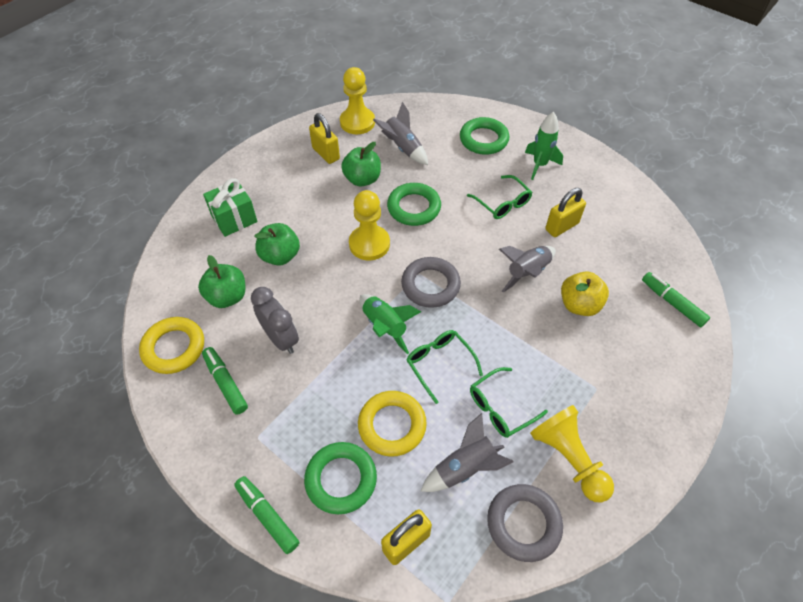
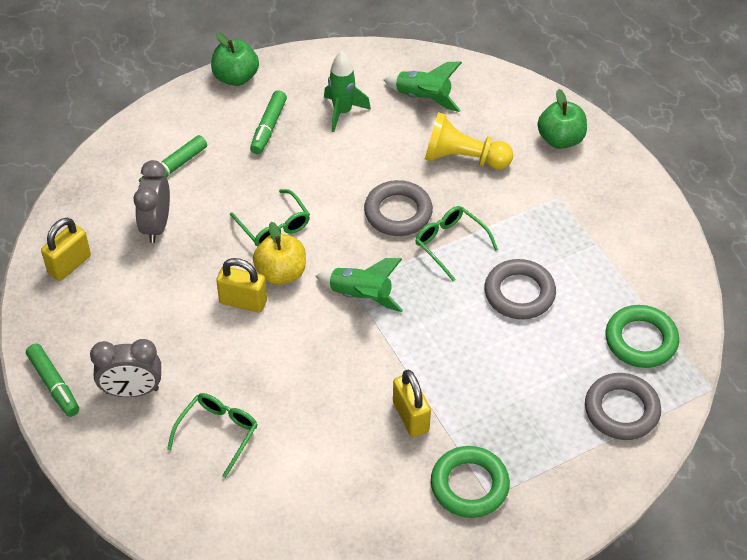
green apple: 3 -> 2
green gift: 1 -> 0
green ring: 3 -> 2
green rocket: 2 -> 3
grey clock: 1 -> 2
grey ring: 2 -> 3
grey rocket: 3 -> 0
yellow pawn: 3 -> 1
yellow ring: 2 -> 0

